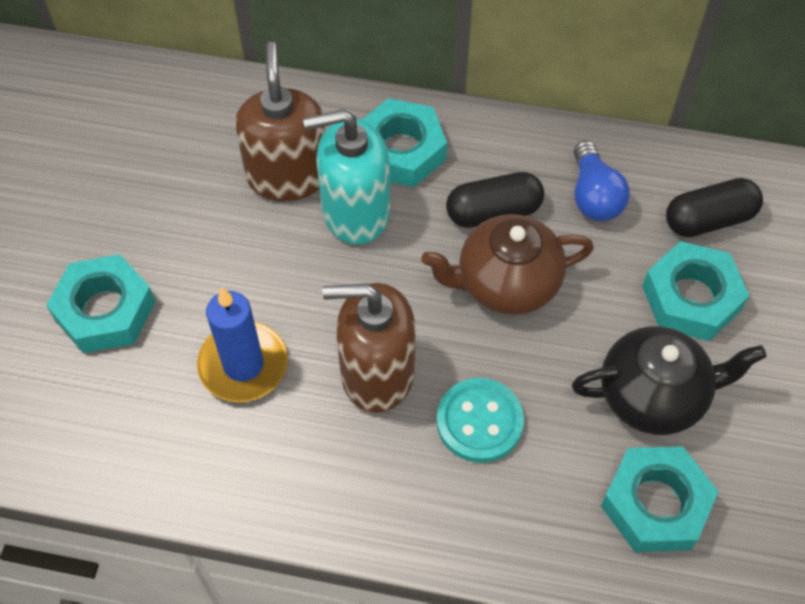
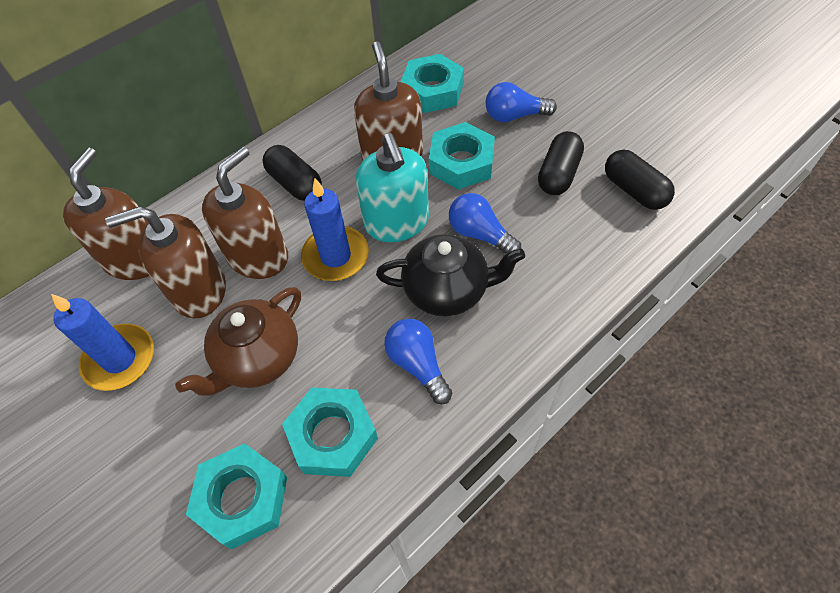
black capsule: 2 -> 3
blue candle: 1 -> 2
blue light bulb: 1 -> 3
brown soap dispenser: 2 -> 4
turquoise button: 1 -> 0

